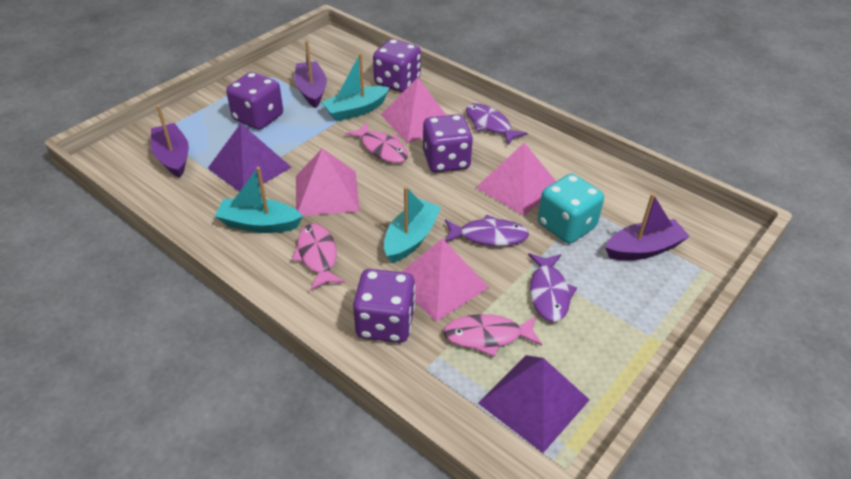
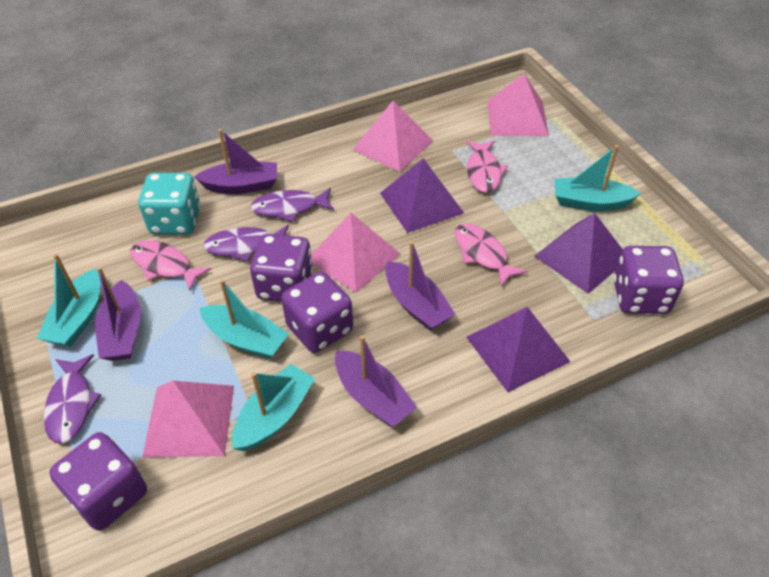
purple boat: 3 -> 4
purple pyramid: 2 -> 3
turquoise boat: 3 -> 4

